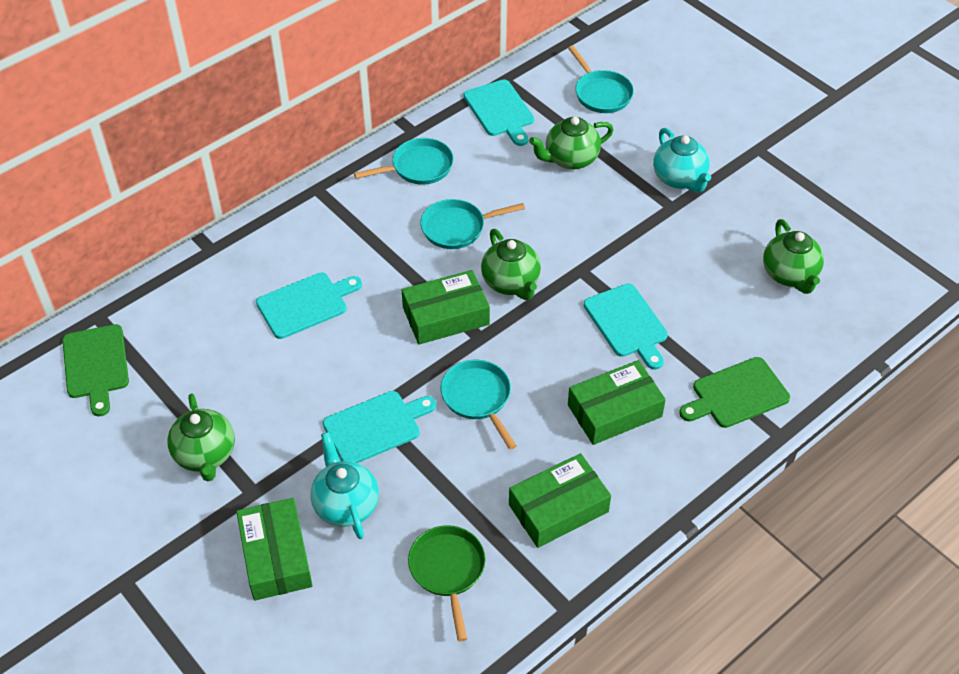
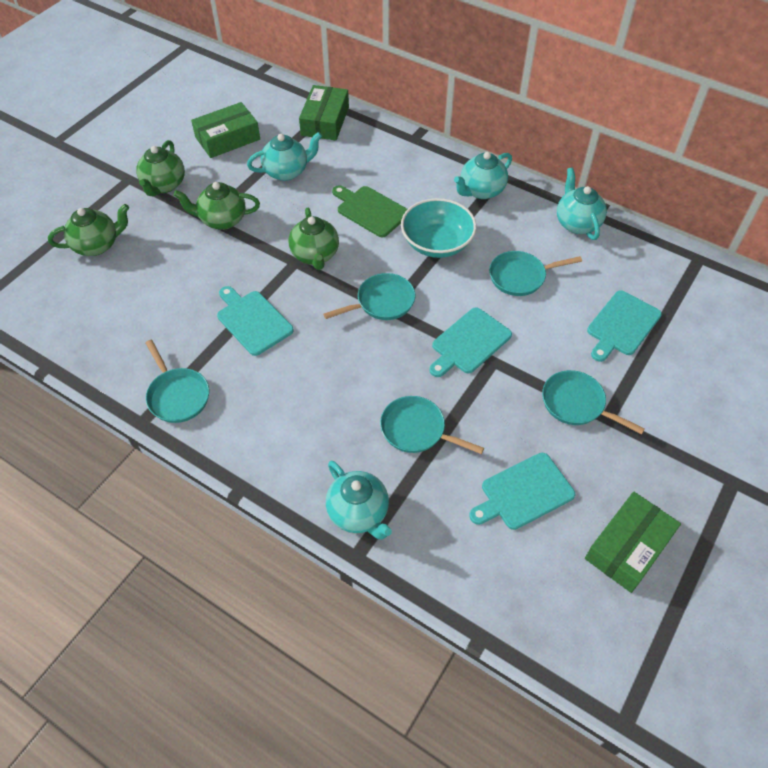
green box: 4 -> 3
green cutting board: 2 -> 1
green pan: 1 -> 0
turquoise bowl: 0 -> 1
turquoise pan: 4 -> 5
turquoise teapot: 2 -> 4

